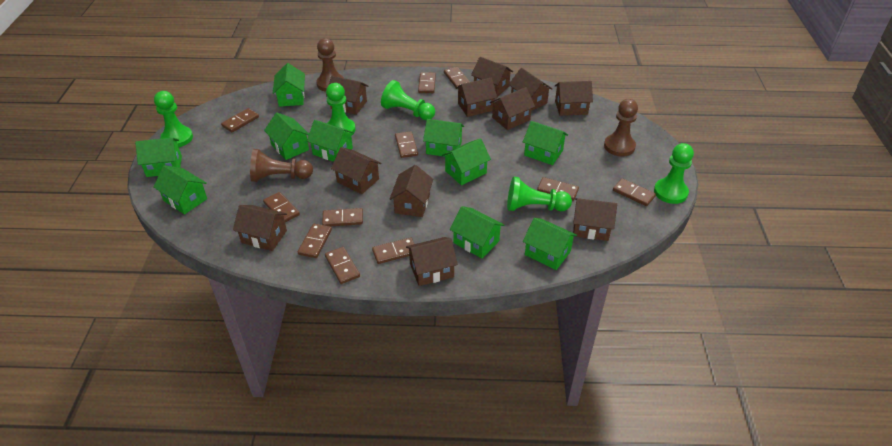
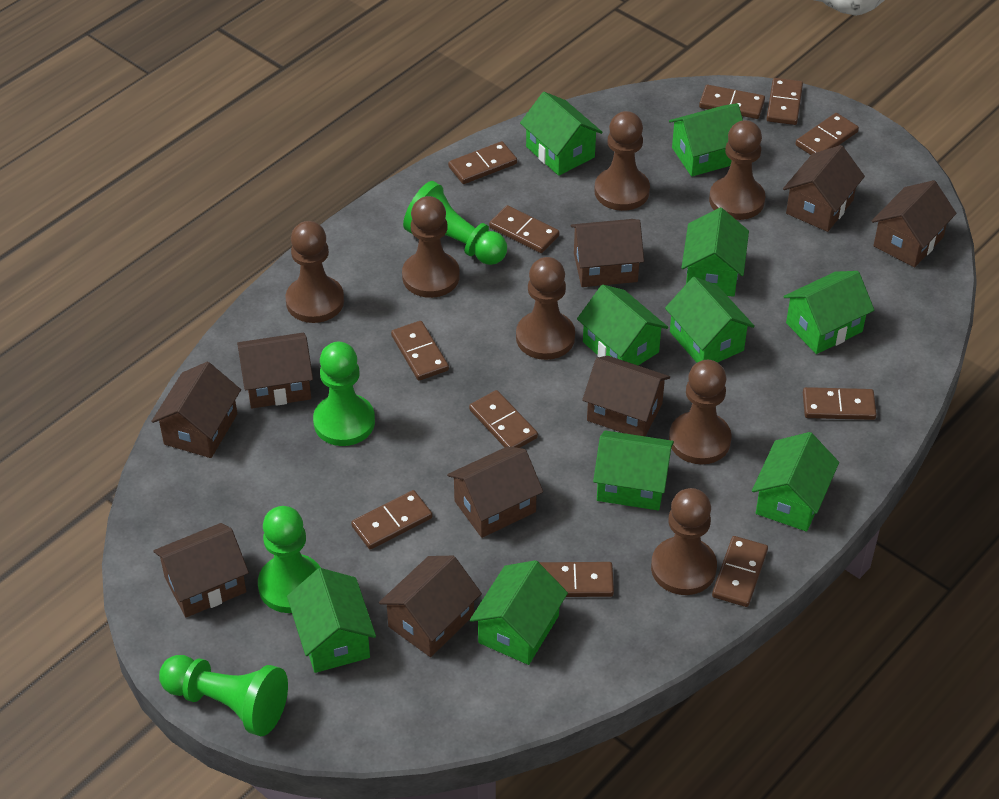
brown house: 11 -> 9
brown pawn: 3 -> 7
green pawn: 5 -> 4

